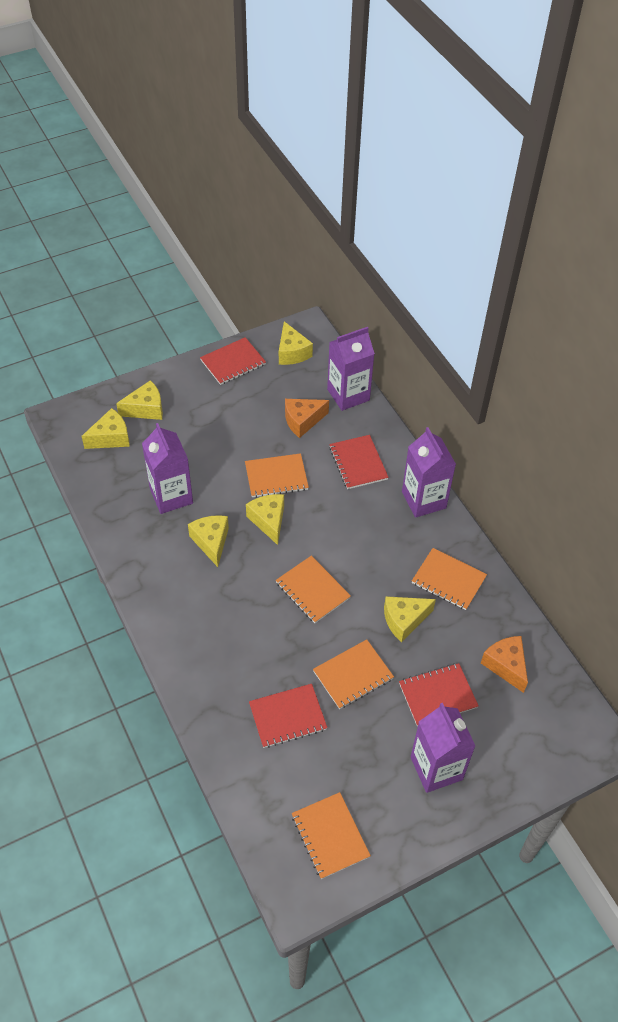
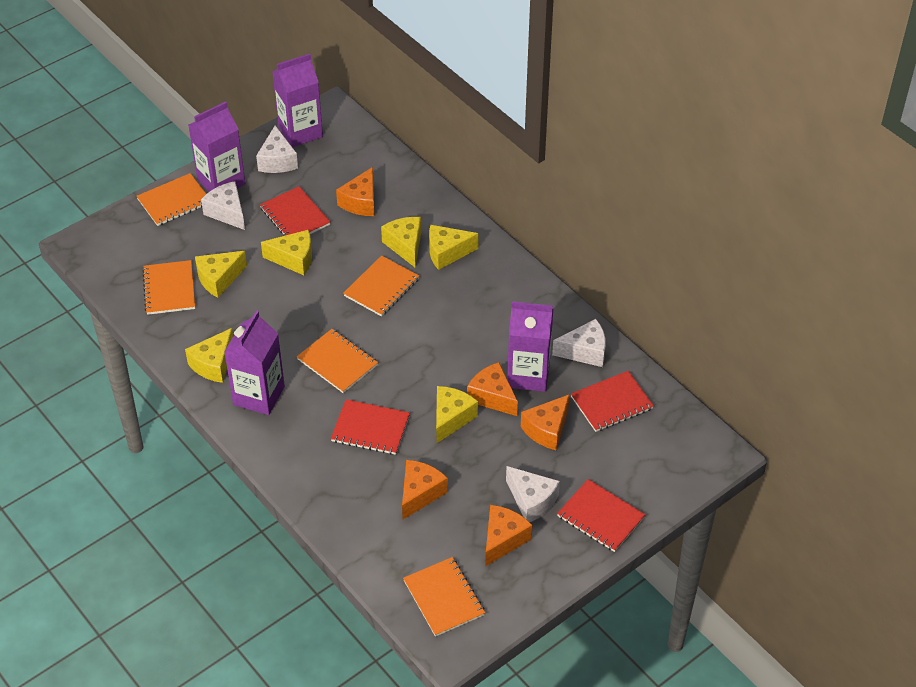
orange cheese: 2 -> 5
white cheese: 0 -> 4

